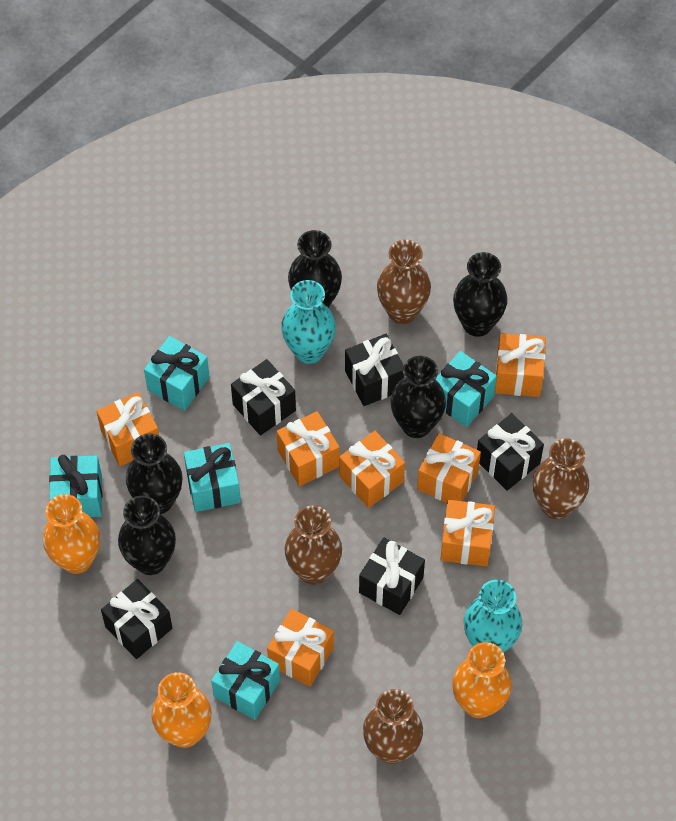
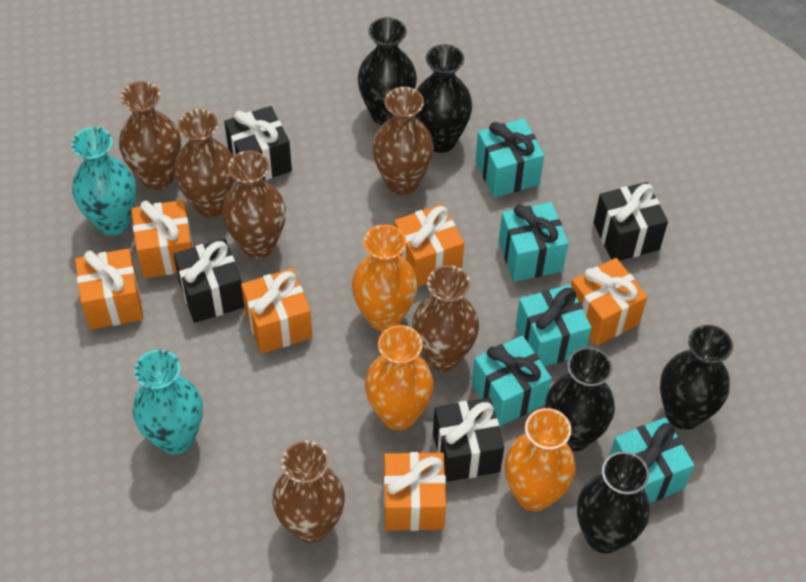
black gift: 5 -> 4
brown vase: 4 -> 6
orange gift: 7 -> 6

